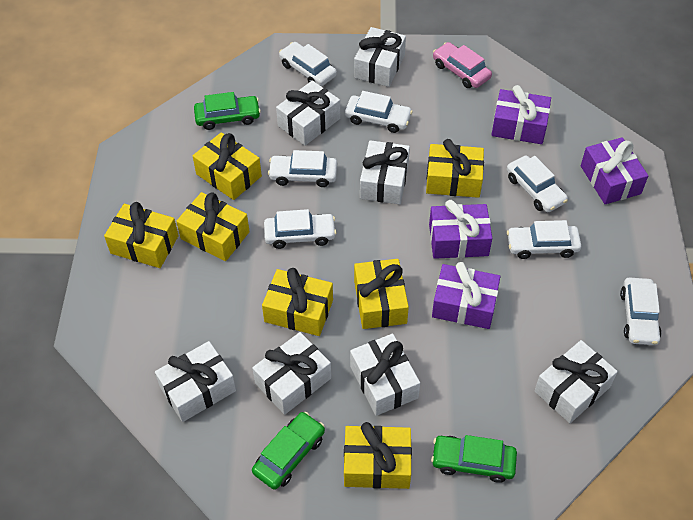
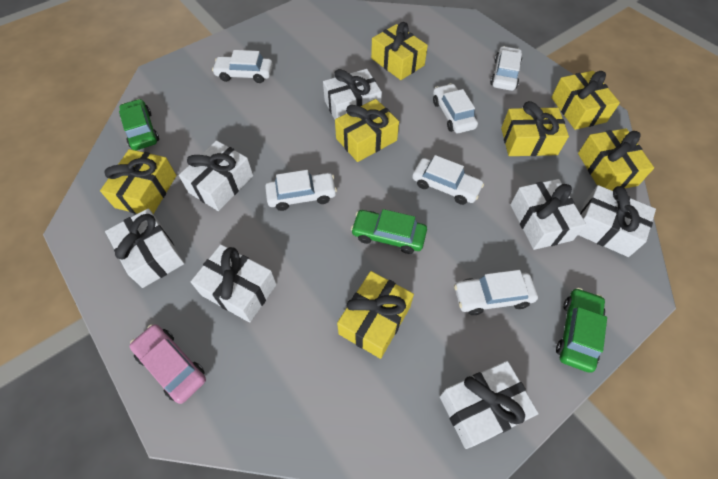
purple gift: 4 -> 0
white car: 7 -> 6

